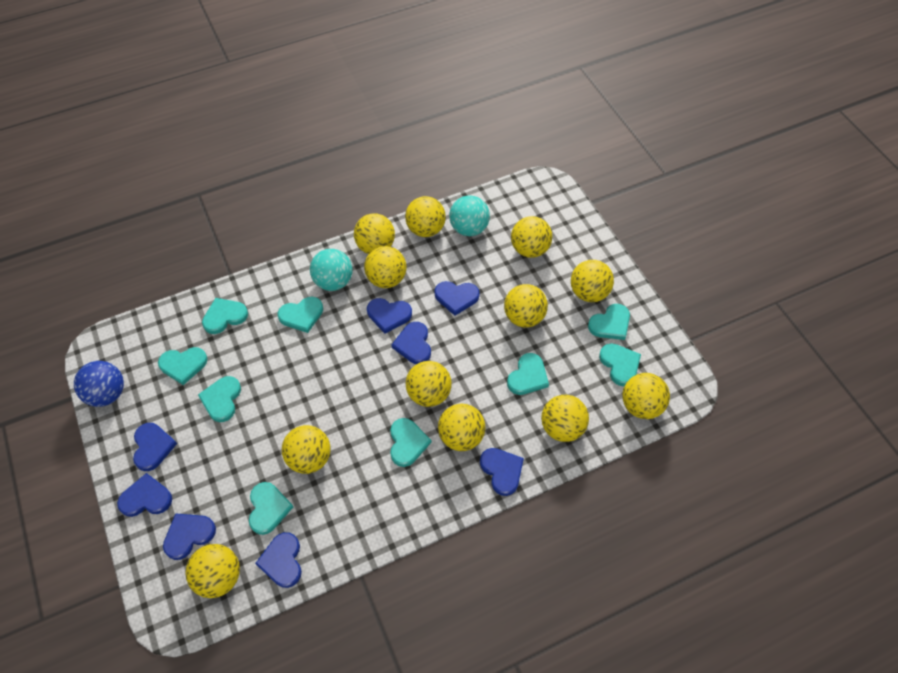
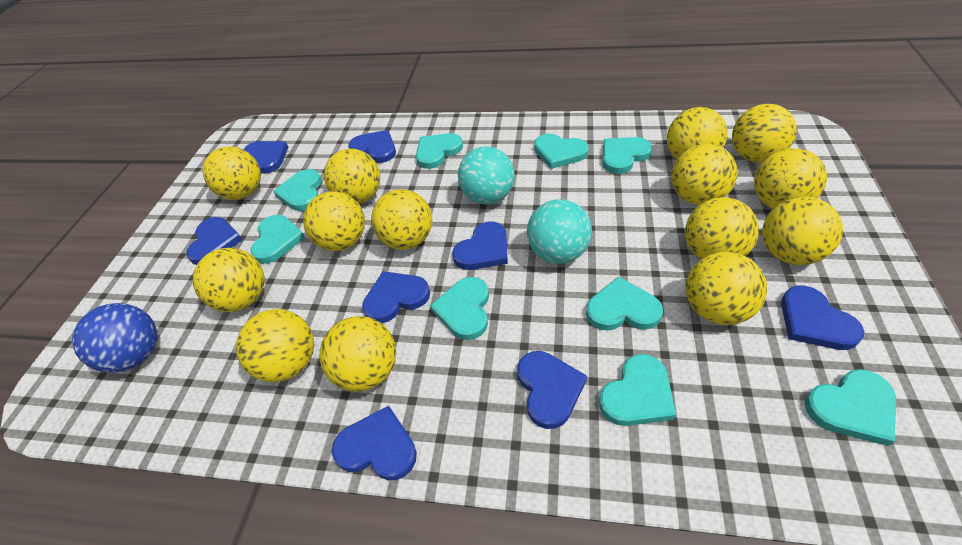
yellow ball: 12 -> 14

